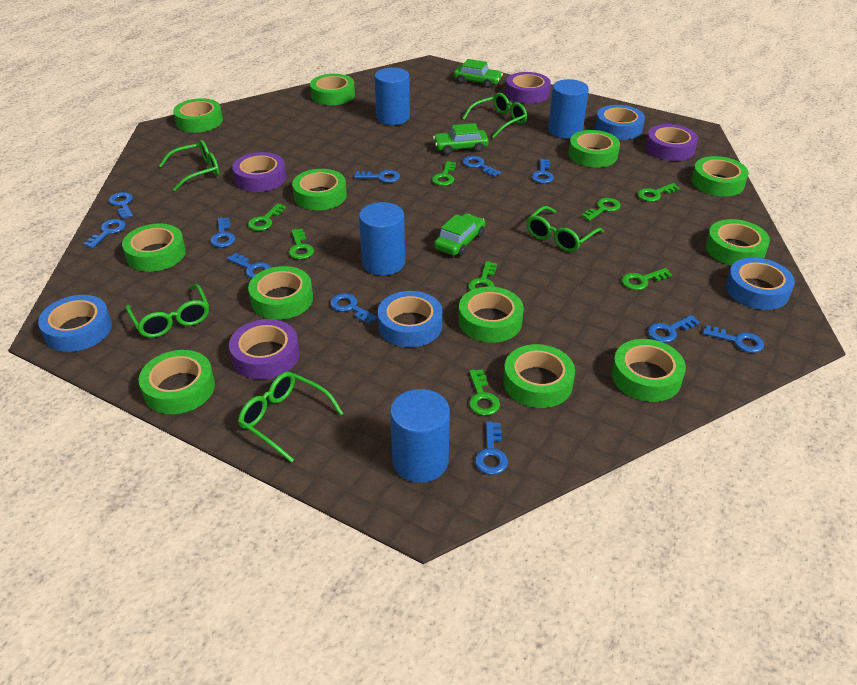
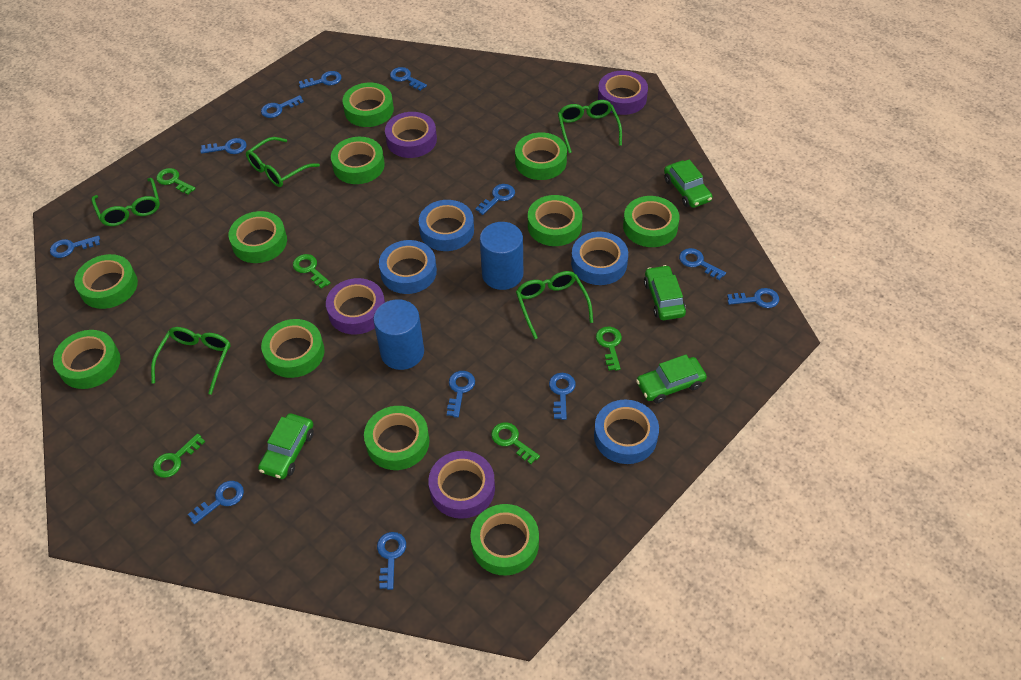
blue cylinder: 4 -> 2
blue key: 11 -> 12
green car: 3 -> 4
green key: 8 -> 5
green tape: 12 -> 11

